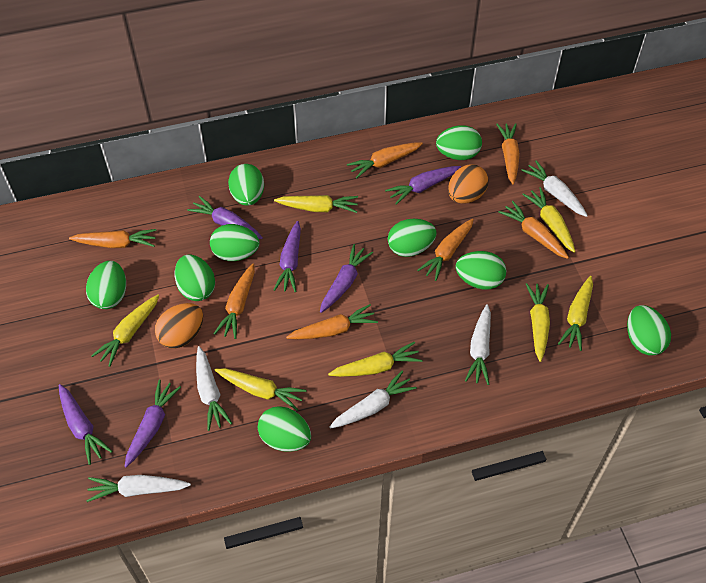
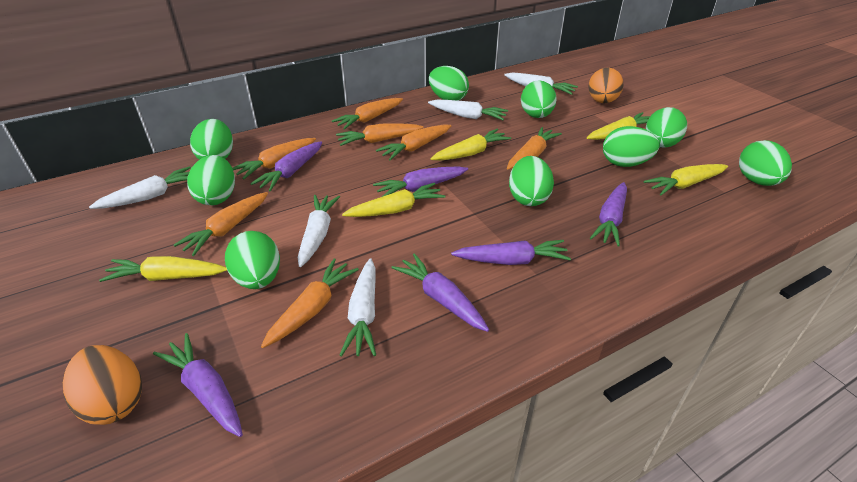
yellow carrot: 7 -> 5

